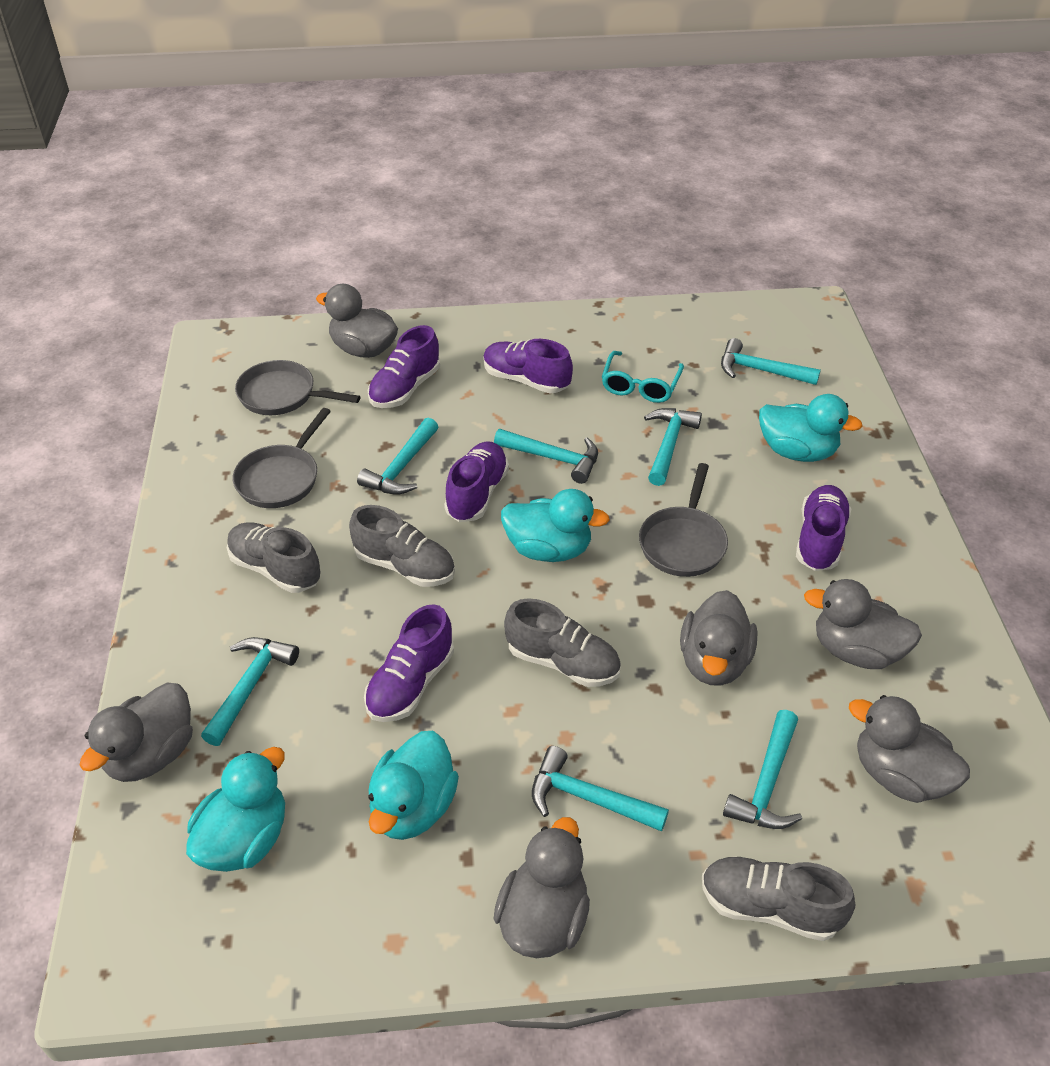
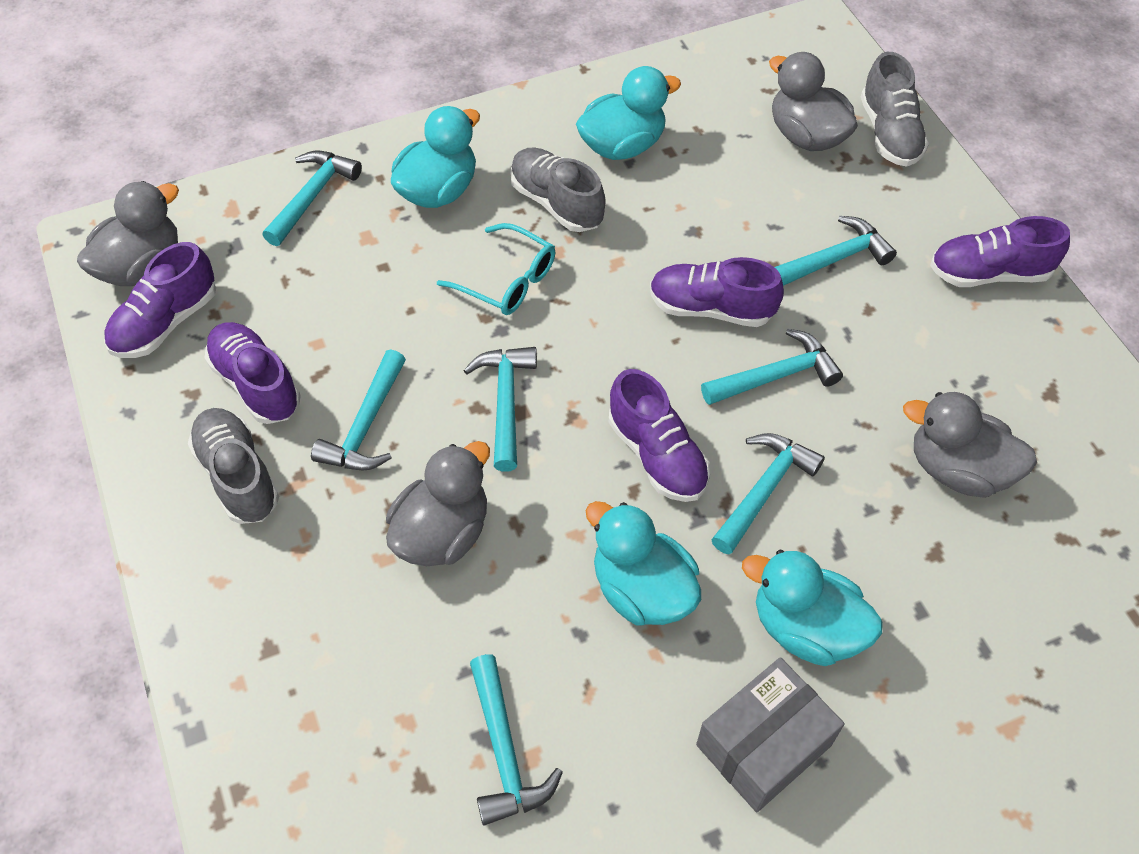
grey box: 0 -> 1
grey duck: 6 -> 4
grey pan: 3 -> 0
grey shoe: 4 -> 3

